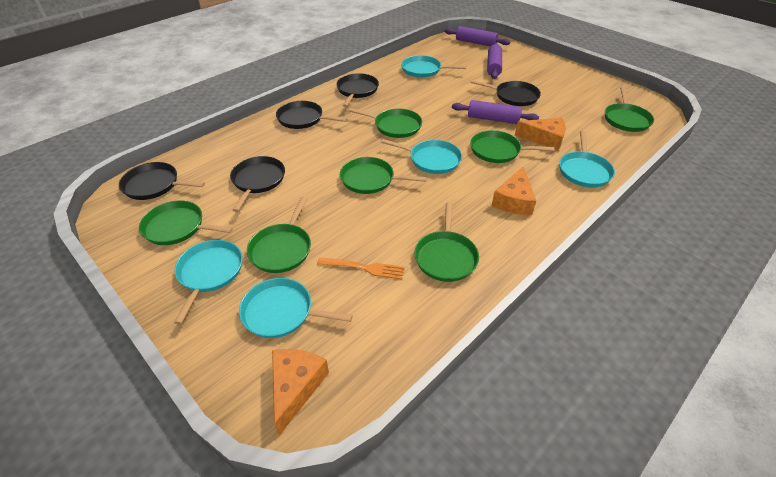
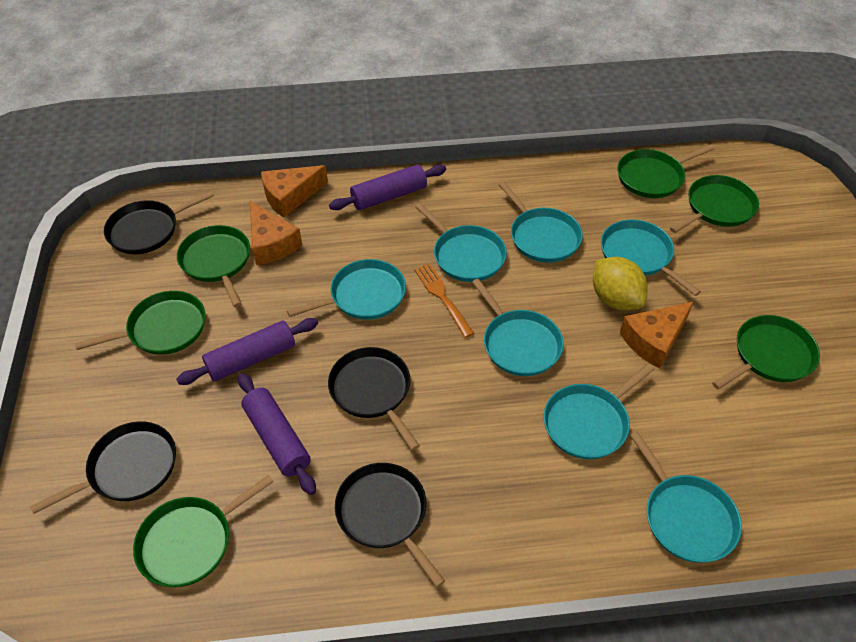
black pan: 5 -> 4
green pan: 7 -> 6
turquoise pan: 5 -> 7
yellow lemon: 0 -> 1

